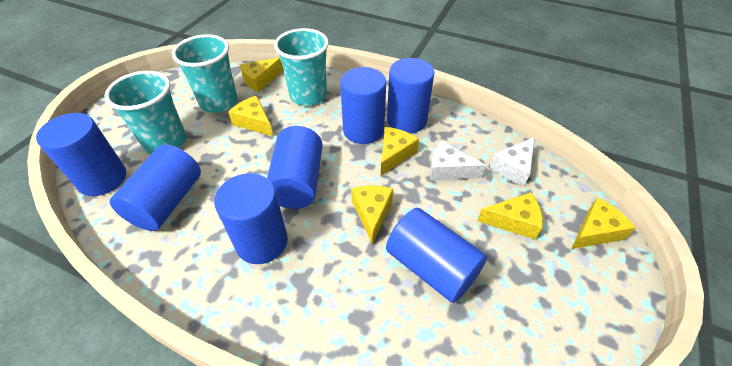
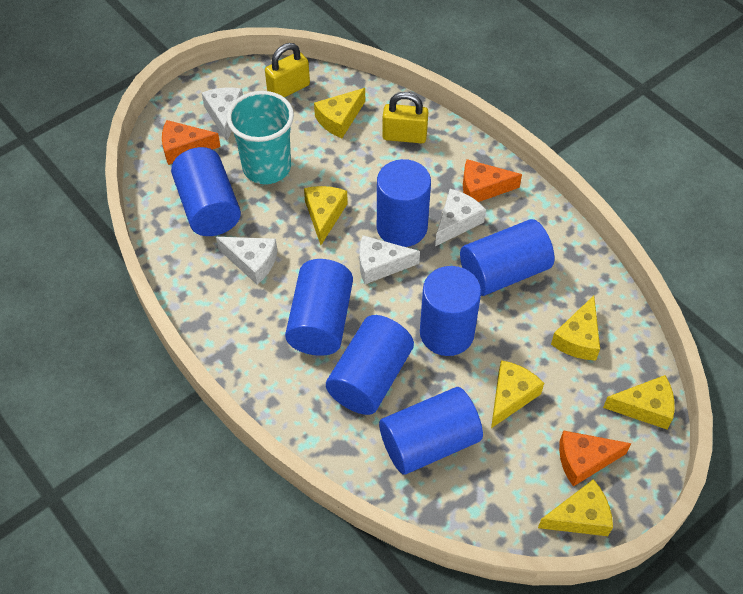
orange cheese: 0 -> 3
turquoise cup: 3 -> 1
white cheese: 2 -> 4
yellow padlock: 0 -> 2

